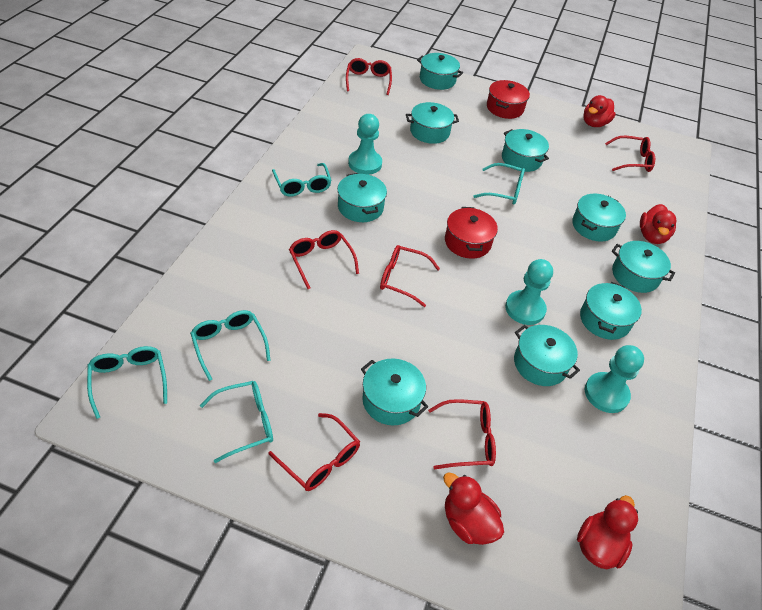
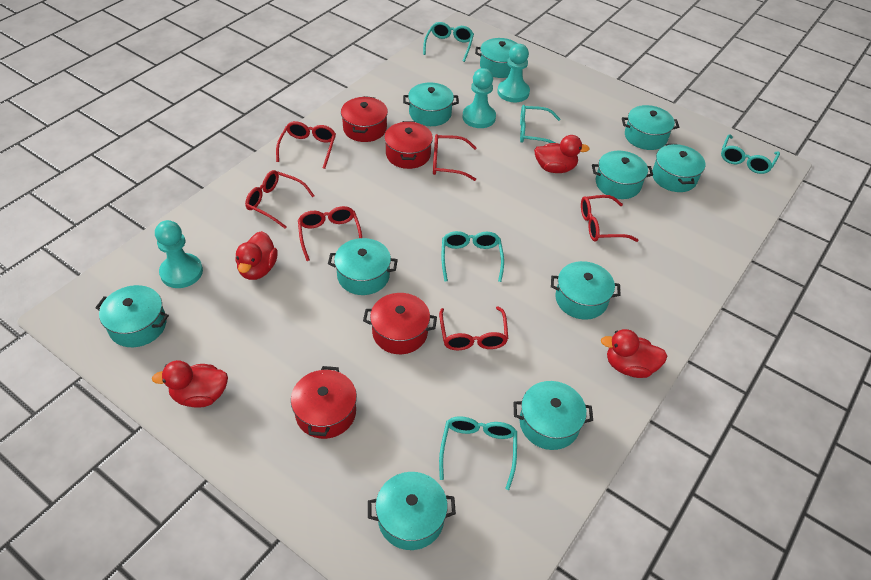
red pot: 2 -> 4
turquoise pot: 9 -> 10

